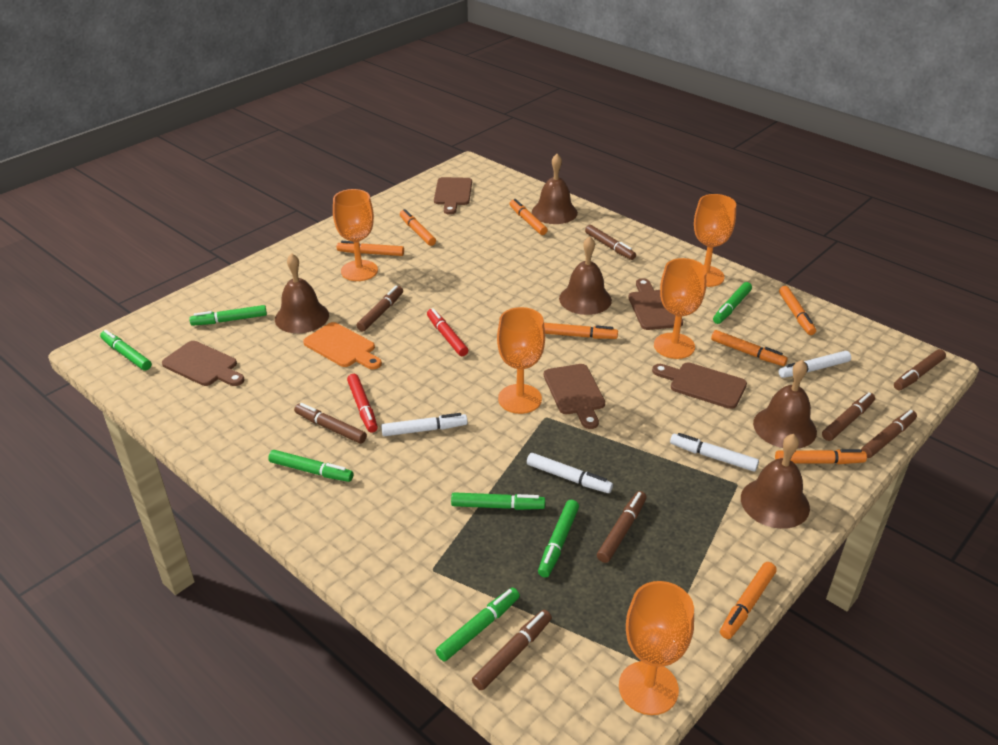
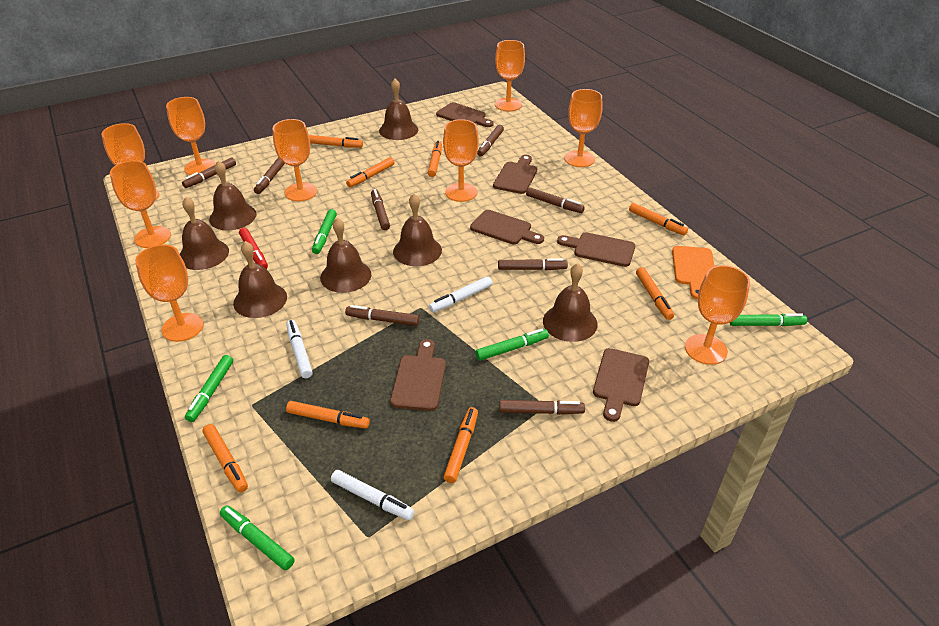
brown bell: 5 -> 7
brown cutting board: 5 -> 6
green marker: 7 -> 5
orange goblet: 5 -> 9
red marker: 2 -> 1
white marker: 4 -> 3

